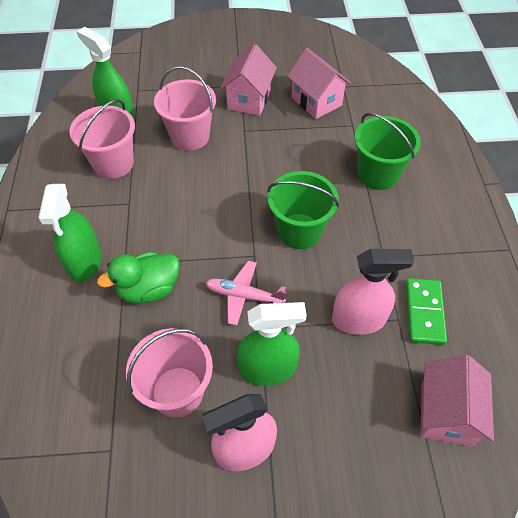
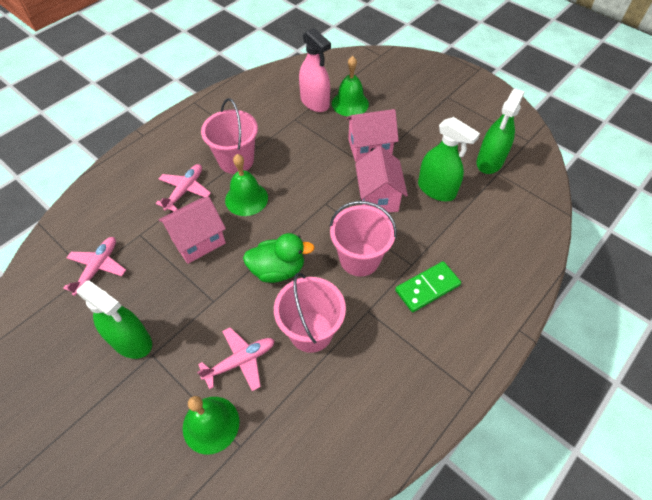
green bell: 0 -> 3
green bucket: 2 -> 0
pink plane: 1 -> 3
pink spray bottle: 2 -> 1

